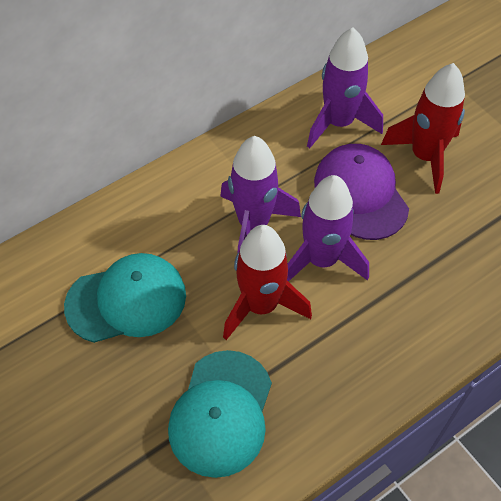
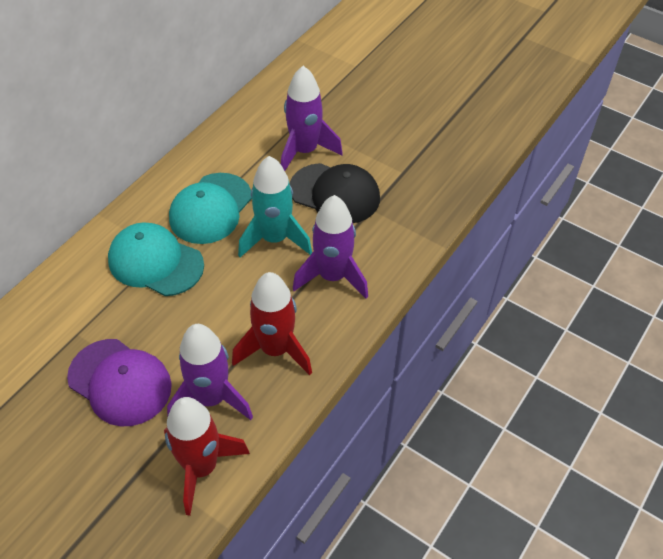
black cap: 0 -> 1
turquoise rocket: 0 -> 1

